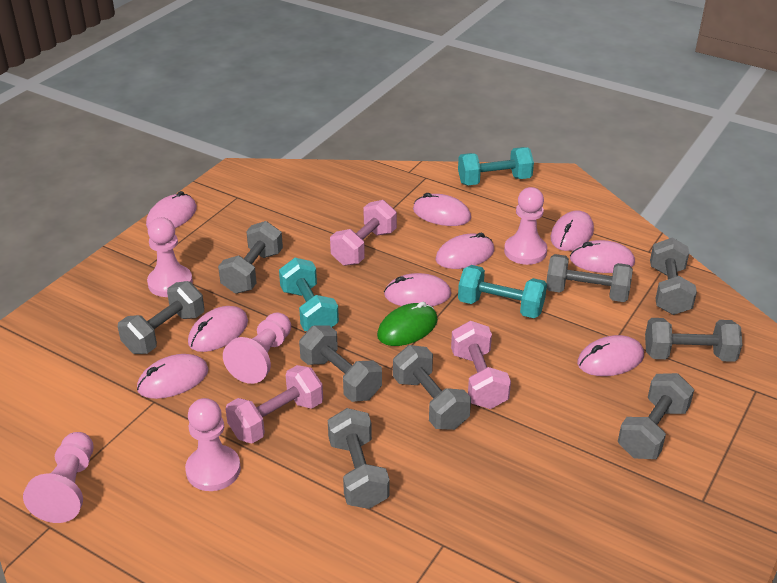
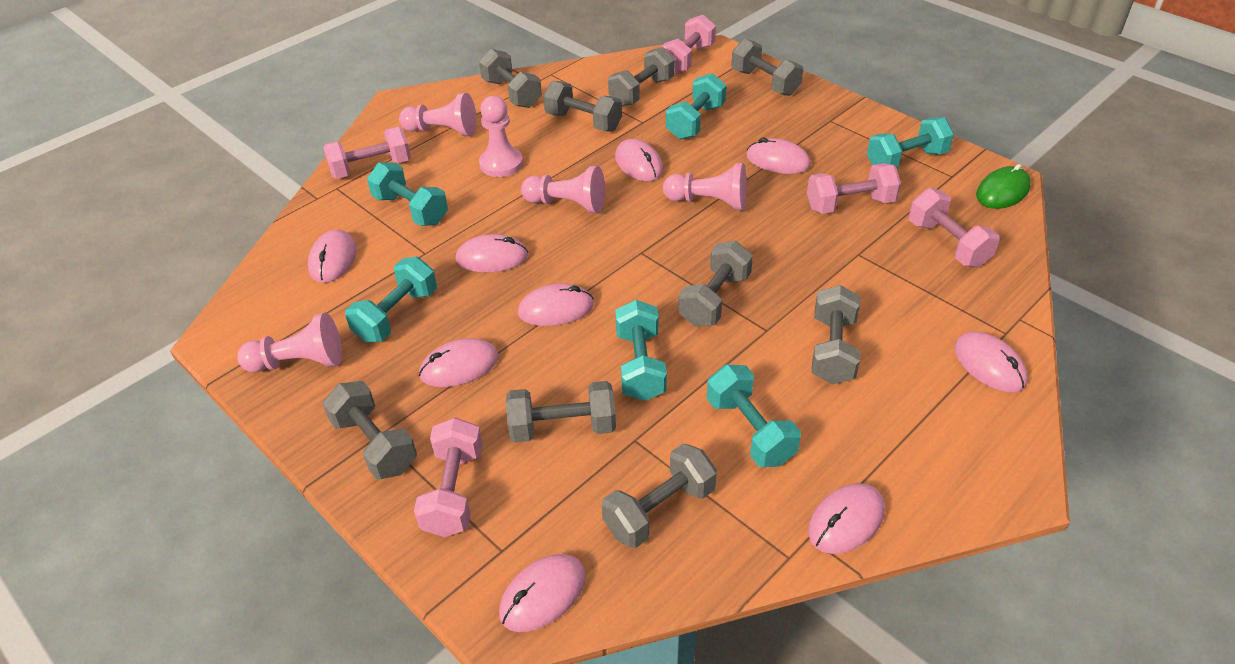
pink dumbbell: 3 -> 5
turquoise dumbbell: 3 -> 6

